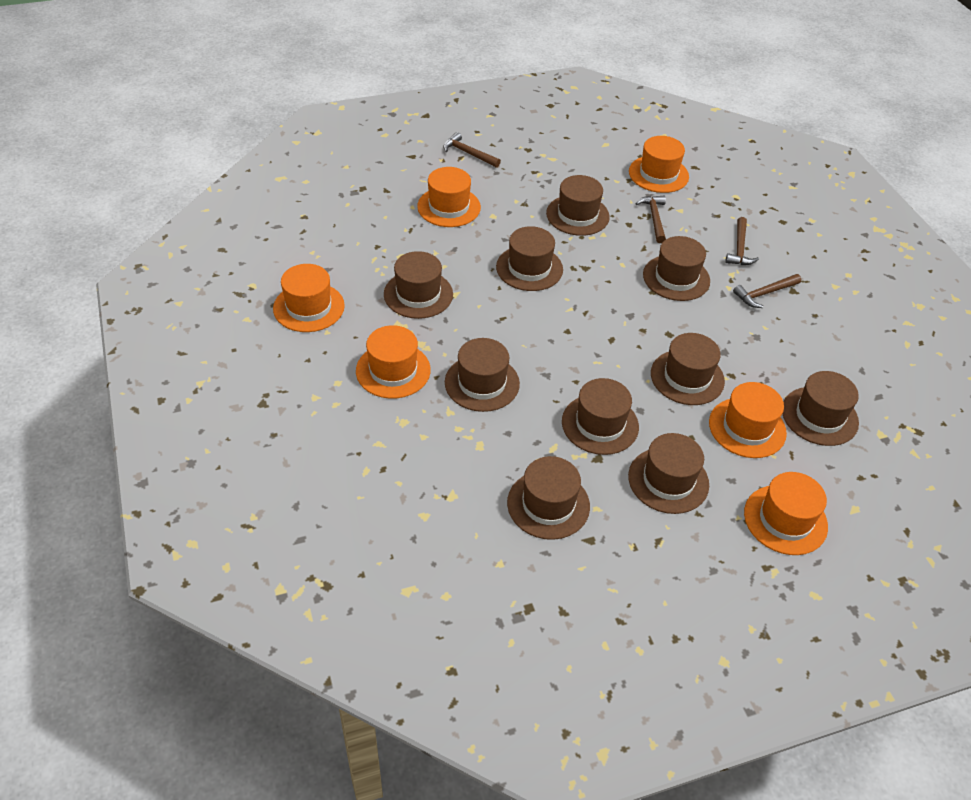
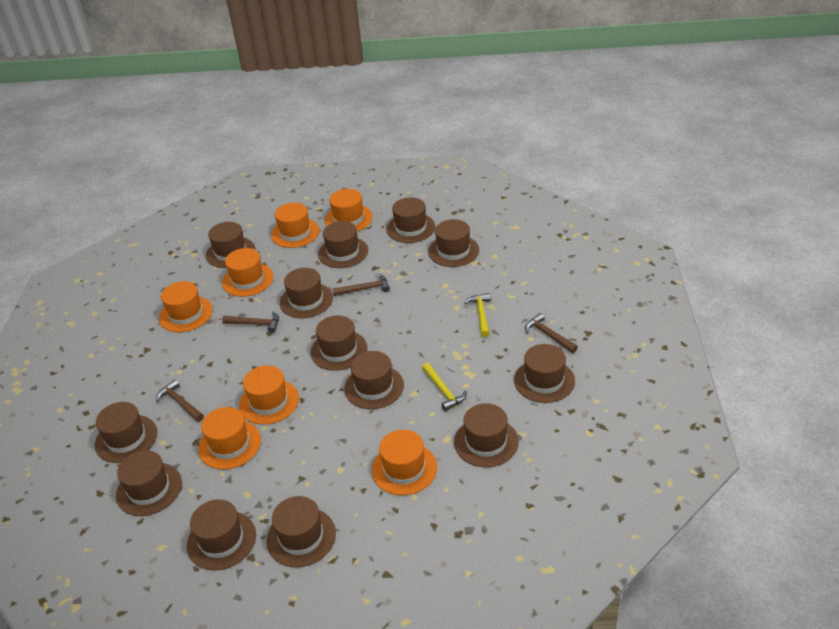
brown hat: 10 -> 13
orange hat: 6 -> 7
yellow hammer: 0 -> 2

